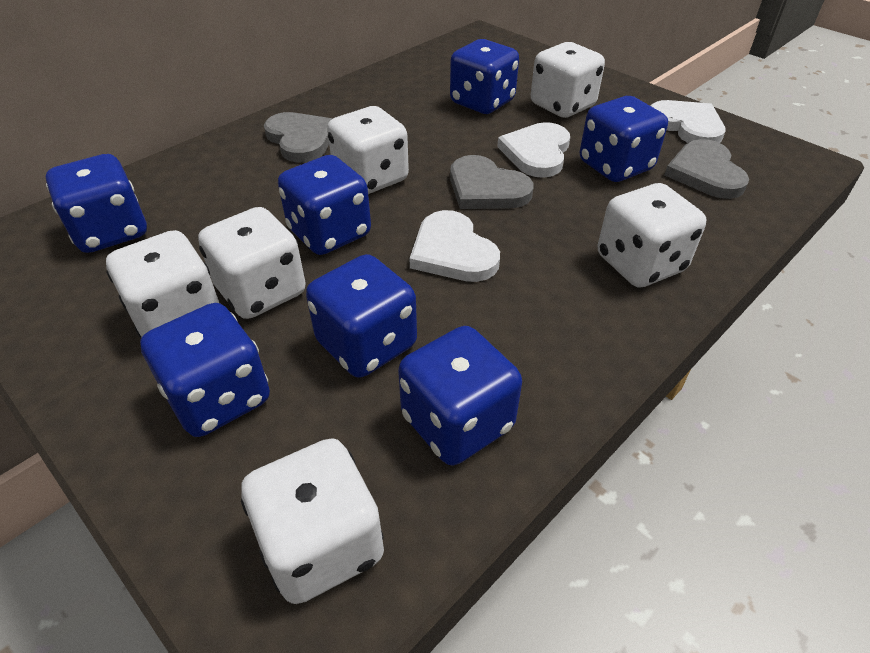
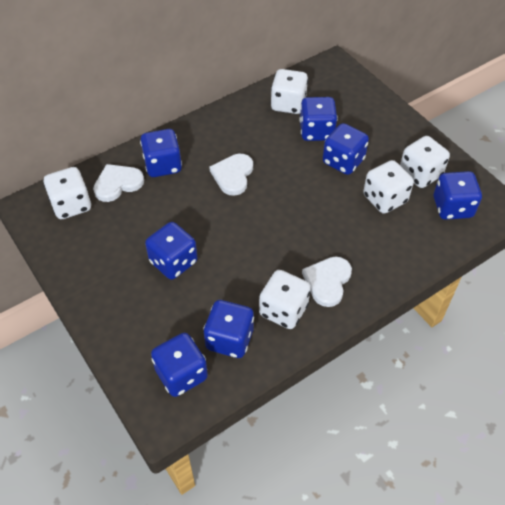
grey heart: 3 -> 0
white dice: 6 -> 5

